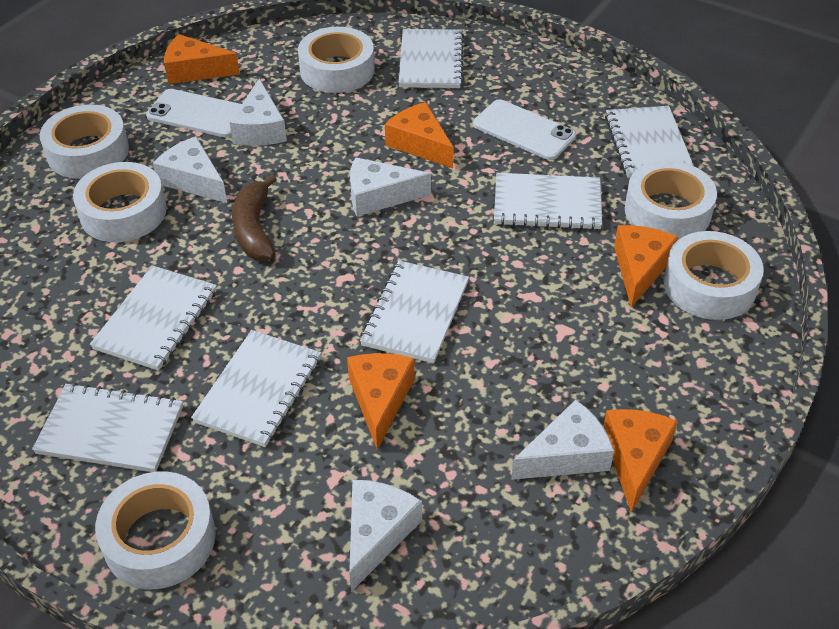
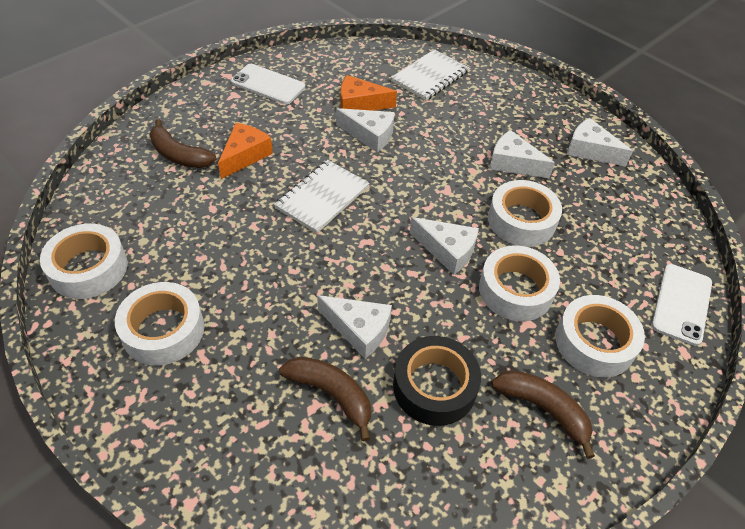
black tape: 0 -> 1
brown banana: 1 -> 3
orange cheese: 5 -> 2
white notebook: 7 -> 2
white tape: 6 -> 5

